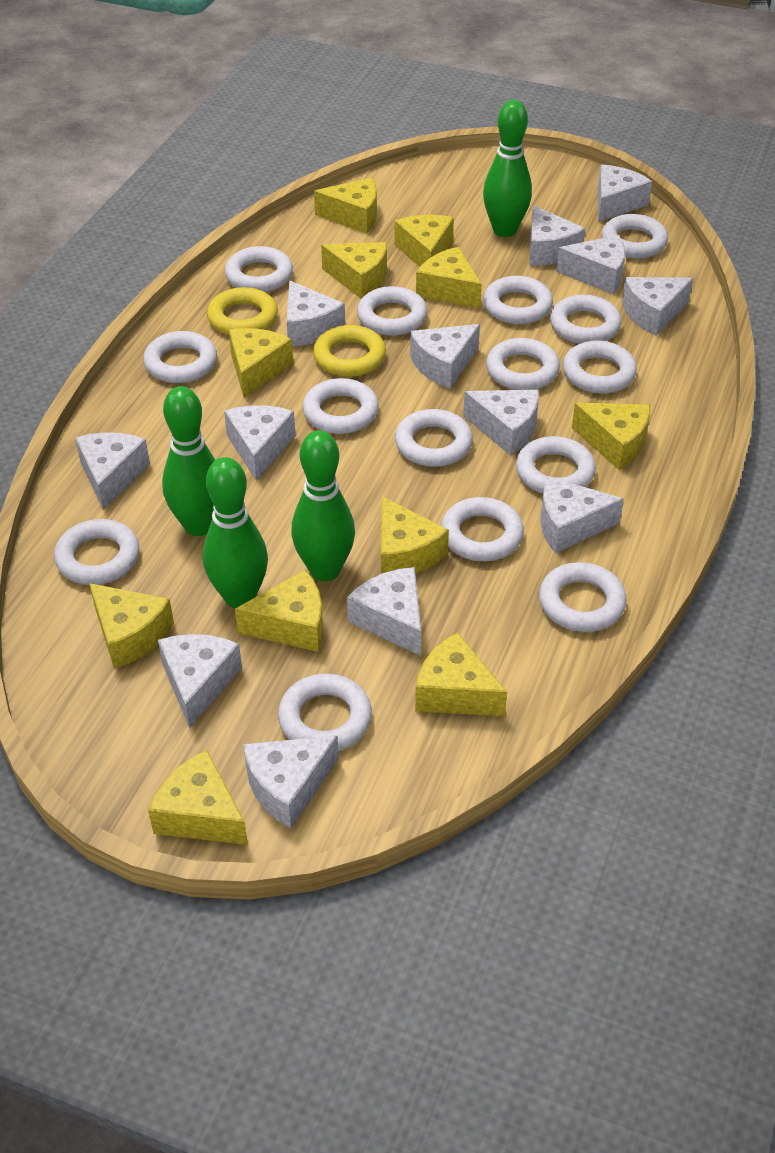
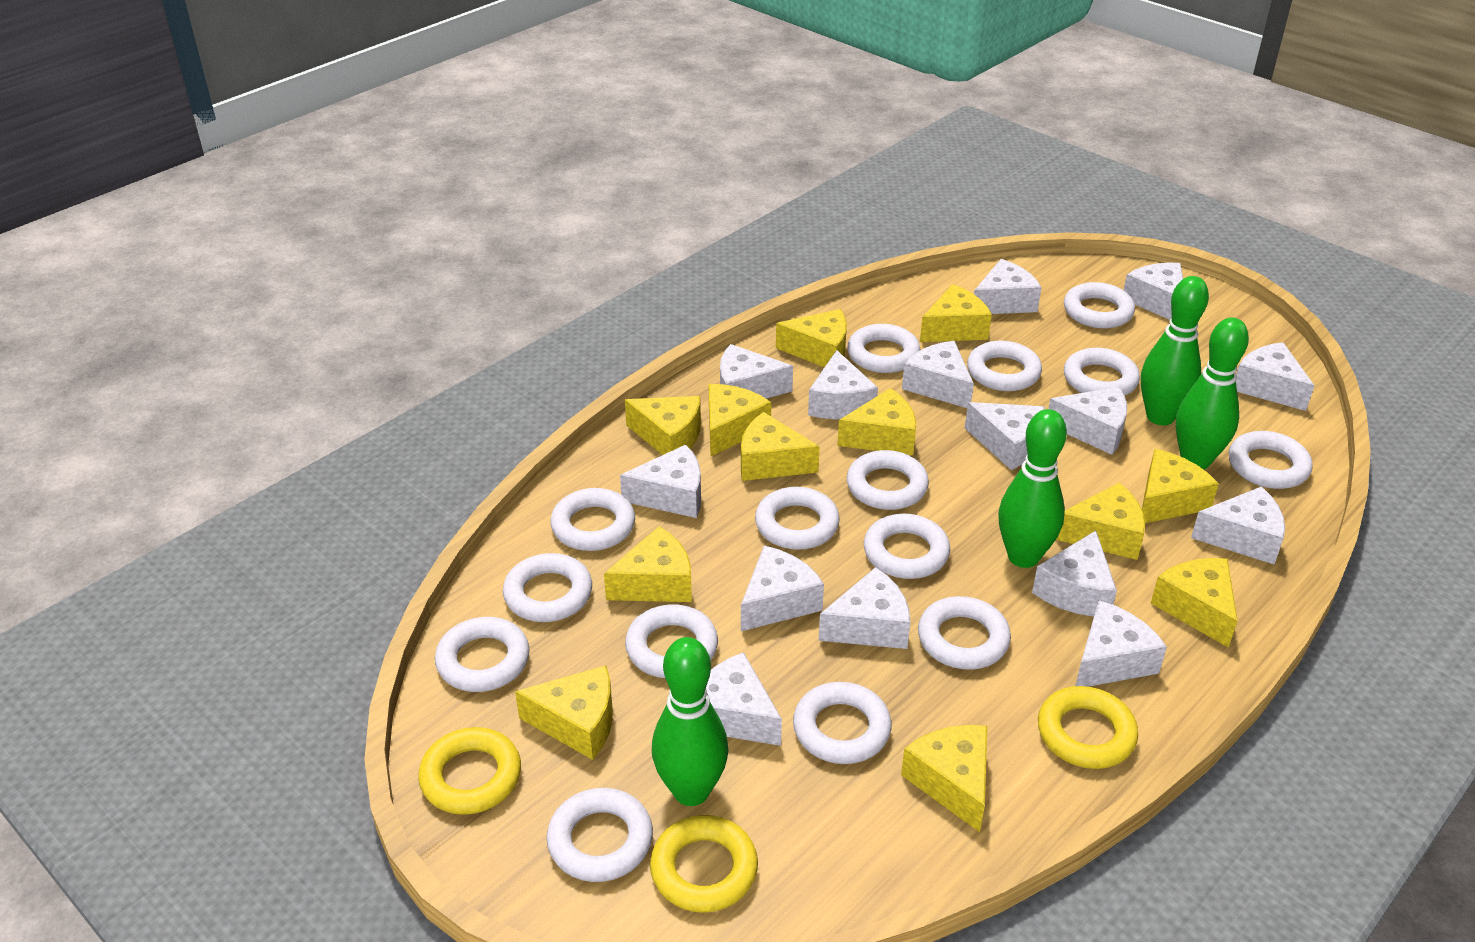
white cheese: 13 -> 15
yellow cheese: 11 -> 12
yellow ring: 2 -> 3

